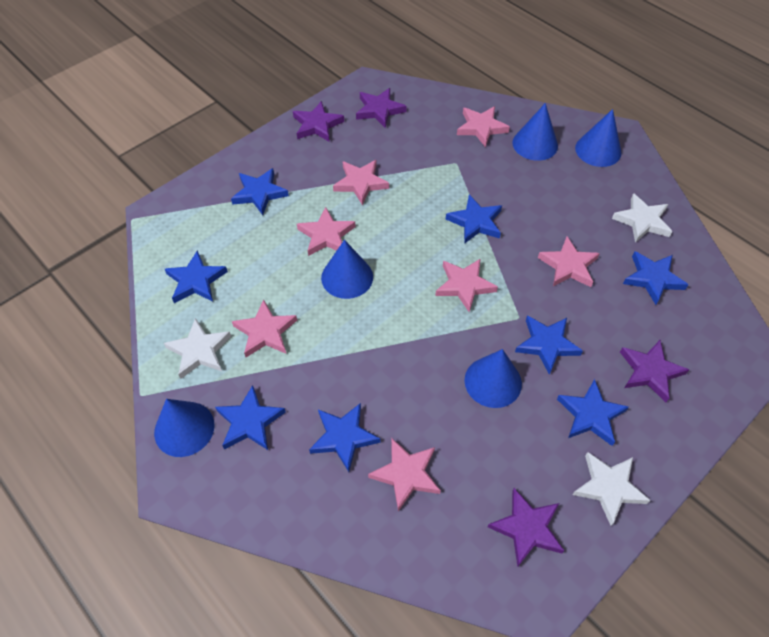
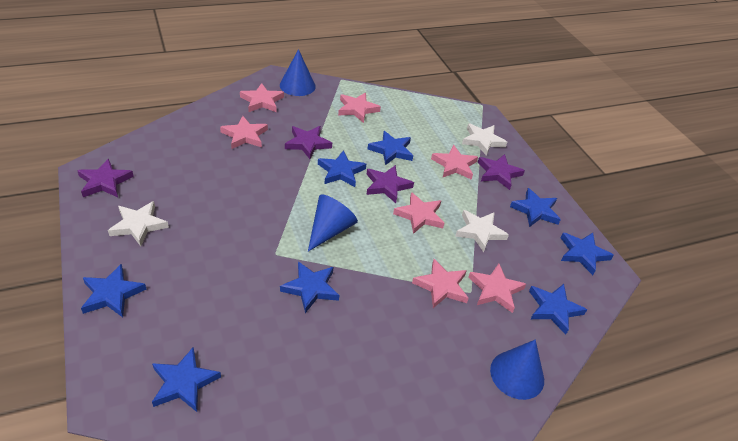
blue cone: 5 -> 3

